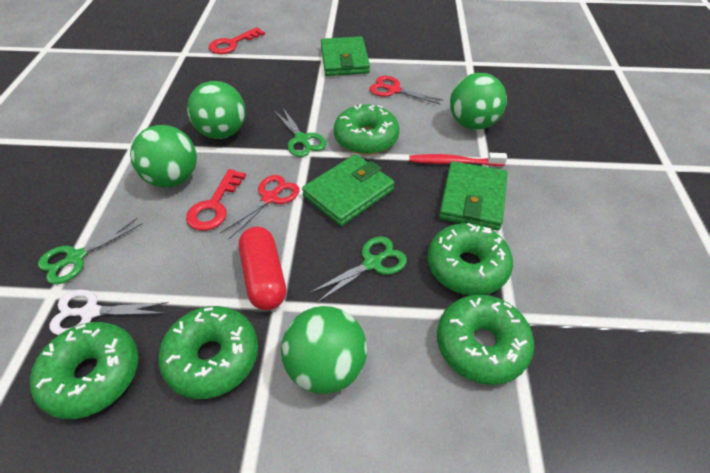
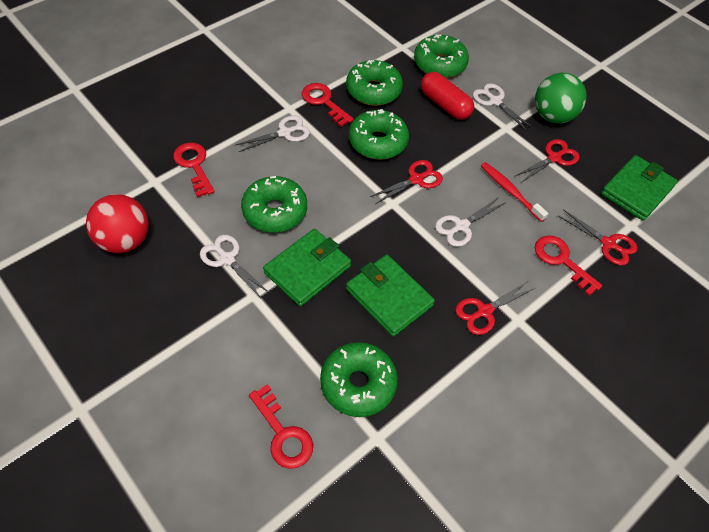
green ball: 4 -> 1
green scissors: 3 -> 0
red ball: 0 -> 1
red key: 2 -> 4
red scissors: 2 -> 4
white scissors: 1 -> 4

